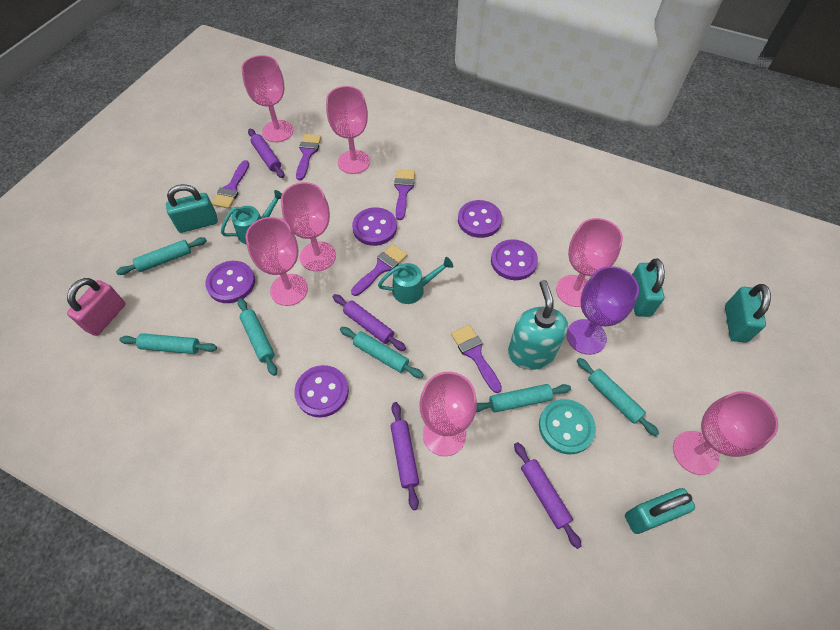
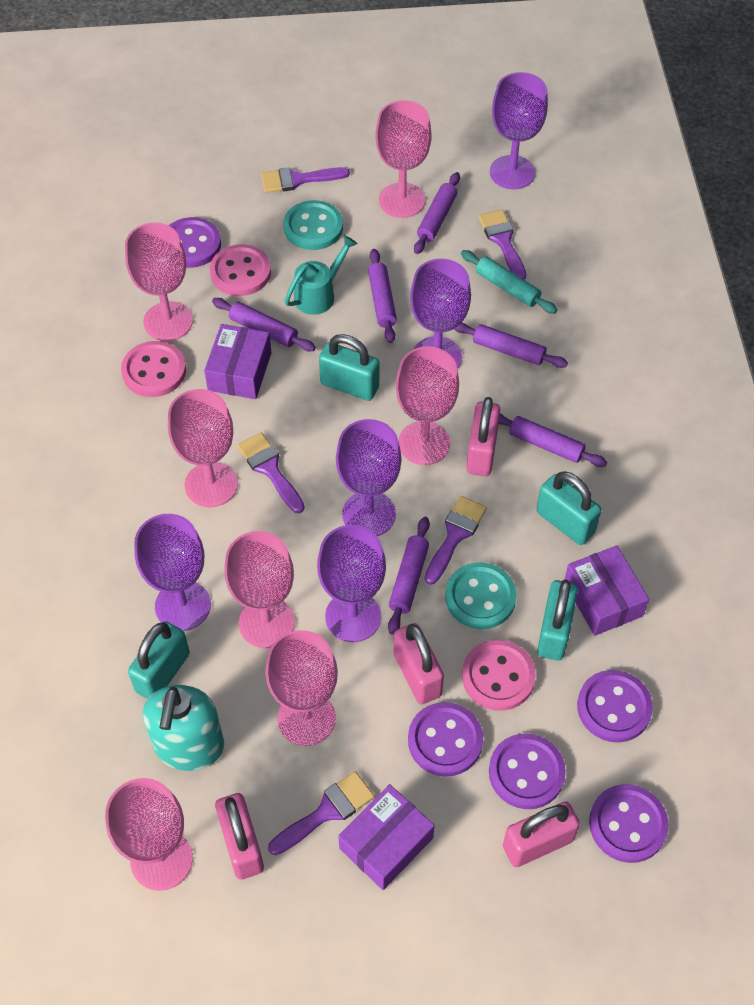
pink button: 0 -> 3
pink padlock: 1 -> 4
purple box: 0 -> 3
purple goblet: 1 -> 5
purple rolling pin: 4 -> 6
turquoise button: 1 -> 2
turquoise rolling pin: 6 -> 1
turquoise watering can: 2 -> 1

